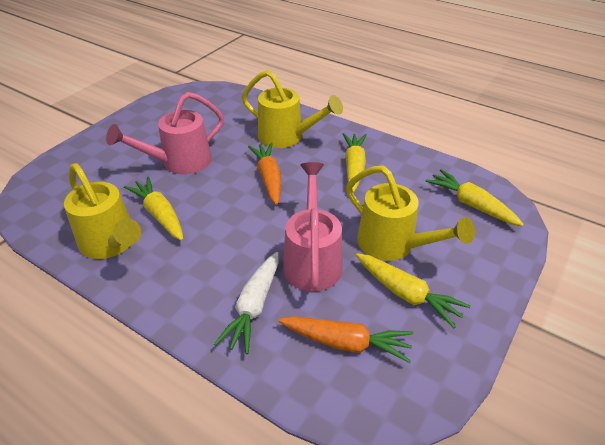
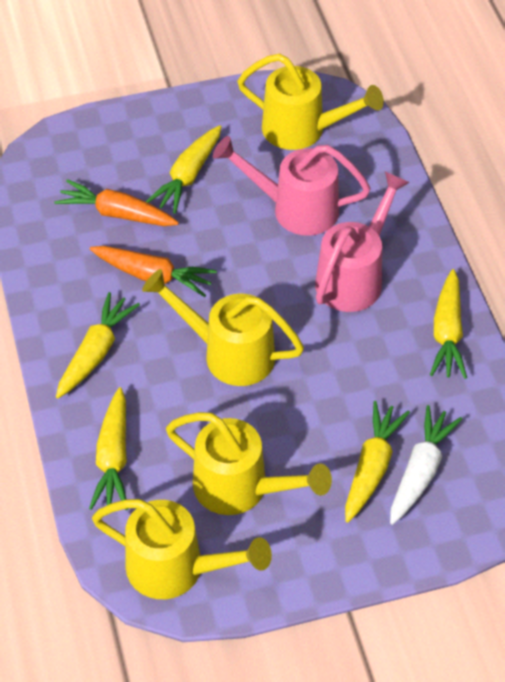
yellow carrot: 4 -> 5
yellow watering can: 3 -> 4

